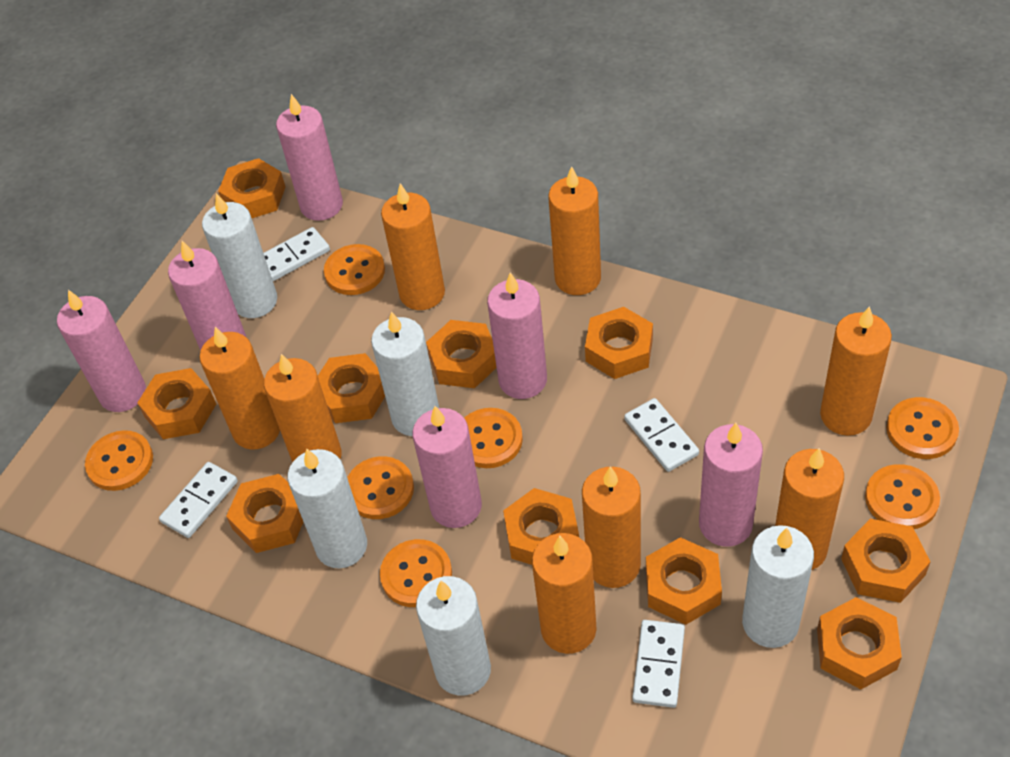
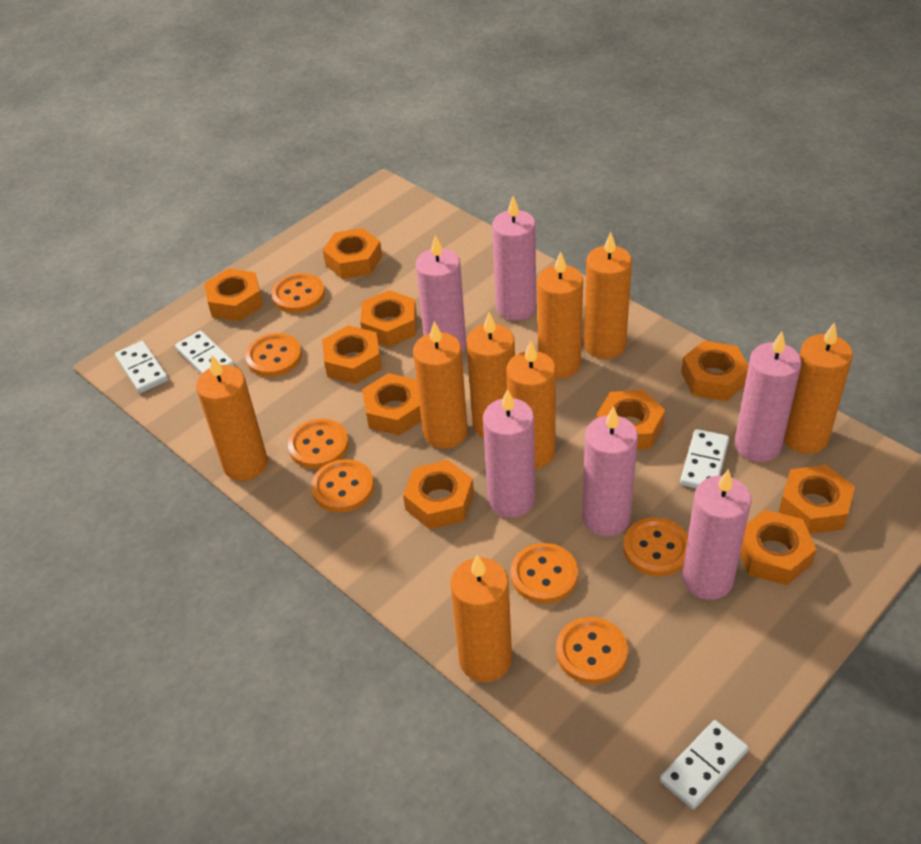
white candle: 5 -> 0

